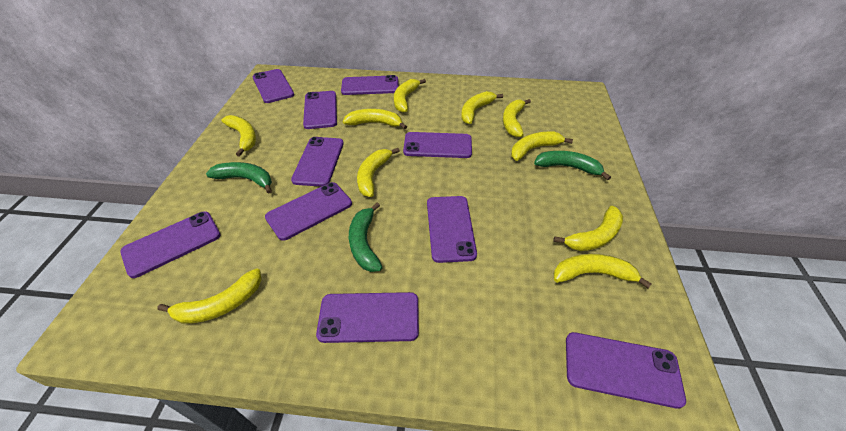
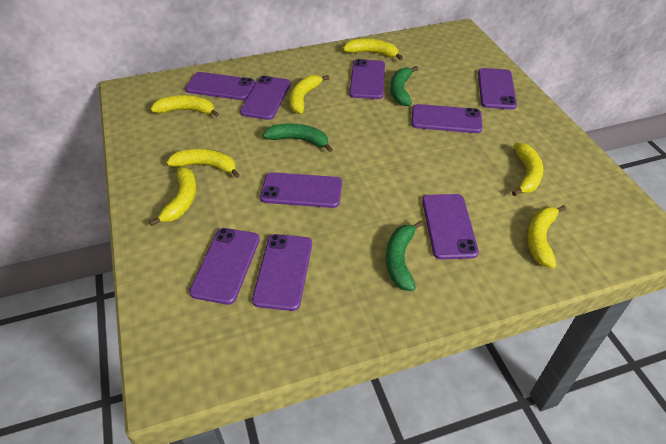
purple phone: 10 -> 9
yellow banana: 10 -> 7

